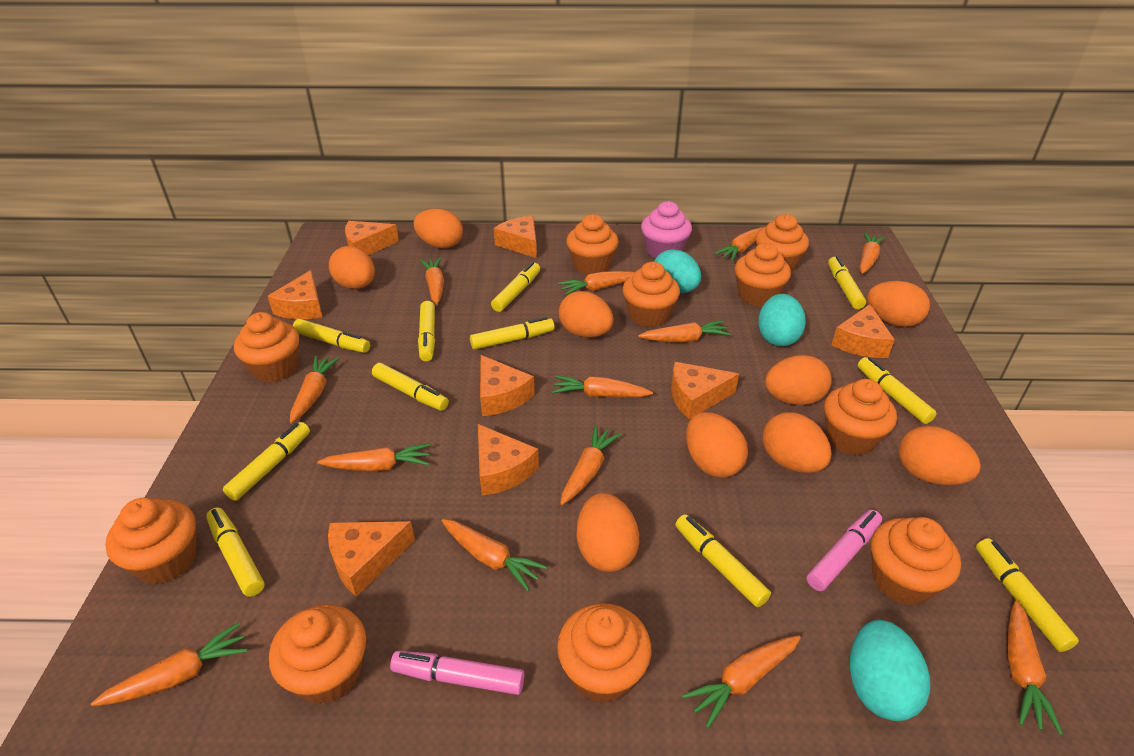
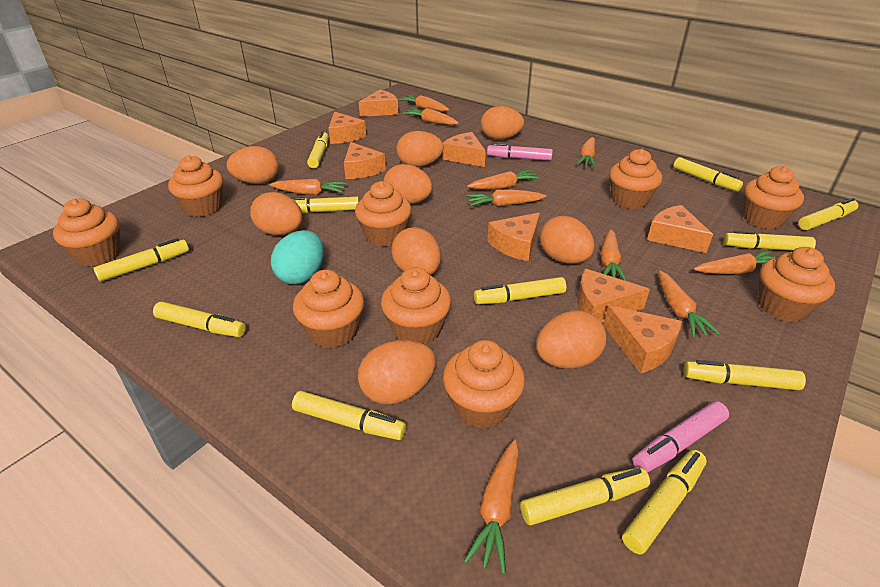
orange carrot: 13 -> 10
orange cupcake: 10 -> 9
pink cupcake: 1 -> 0
turquoise egg: 3 -> 1
yellow marker: 11 -> 12

